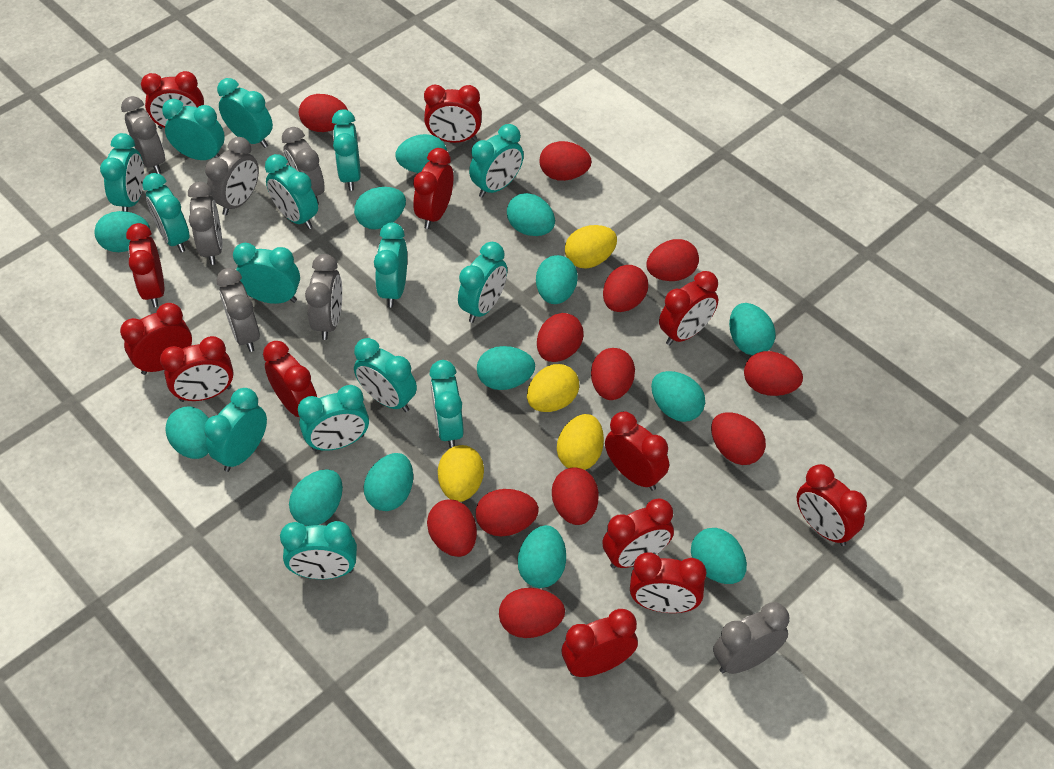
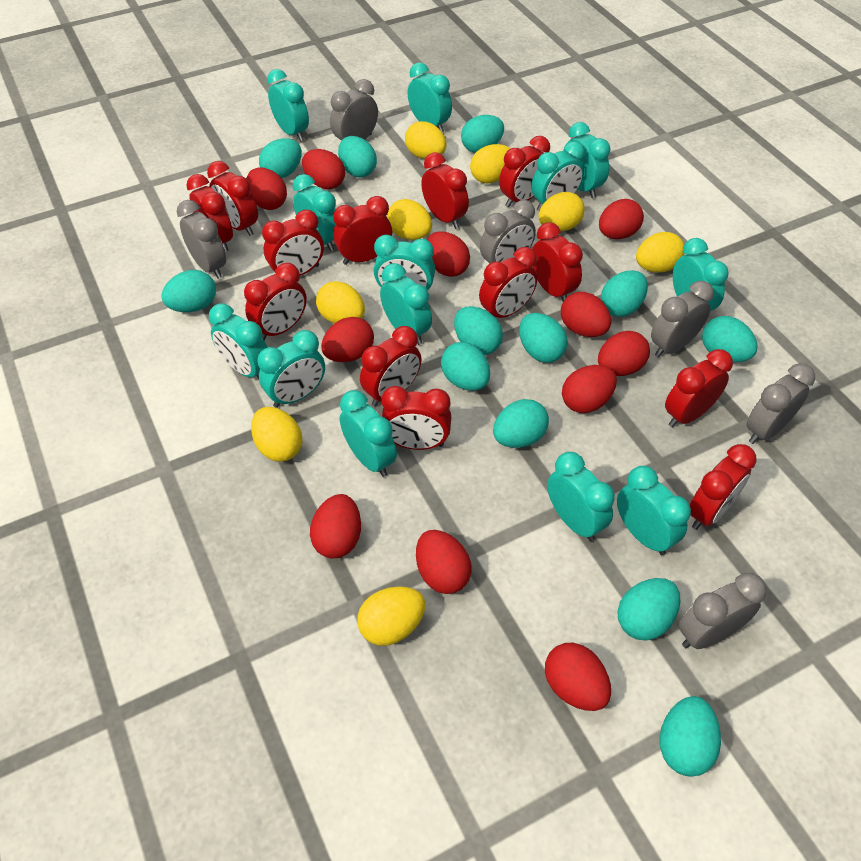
grey clock: 7 -> 6
red egg: 12 -> 11
turquoise clock: 15 -> 13
turquoise egg: 13 -> 12
yellow egg: 4 -> 8

